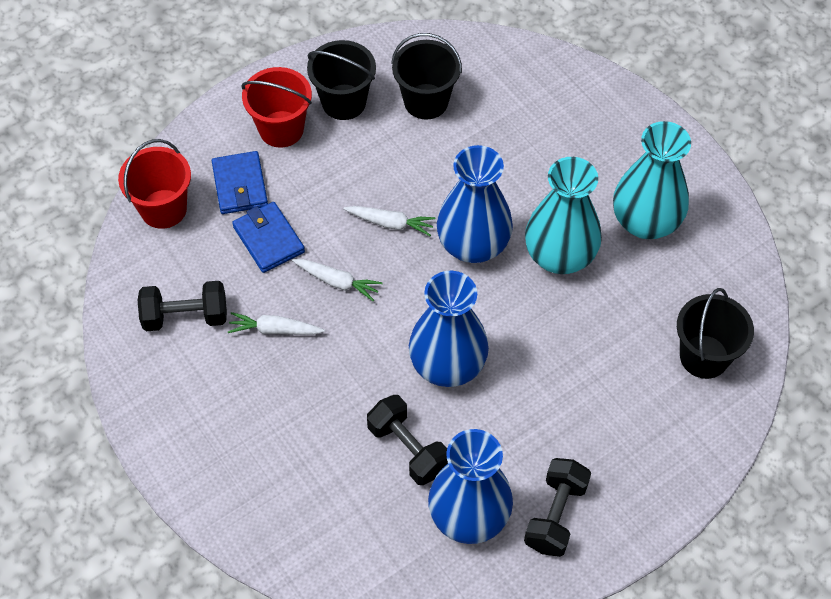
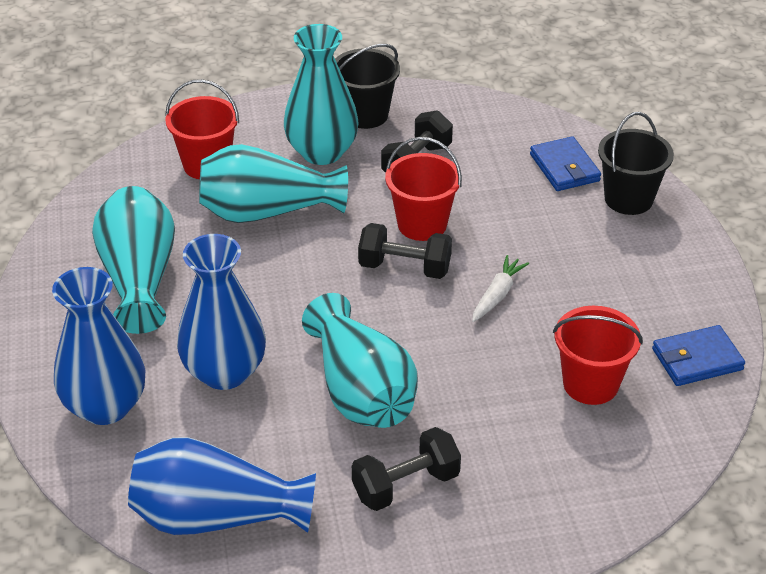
black bucket: 3 -> 2
red bucket: 2 -> 3
turquoise vase: 2 -> 4
white carrot: 3 -> 1

